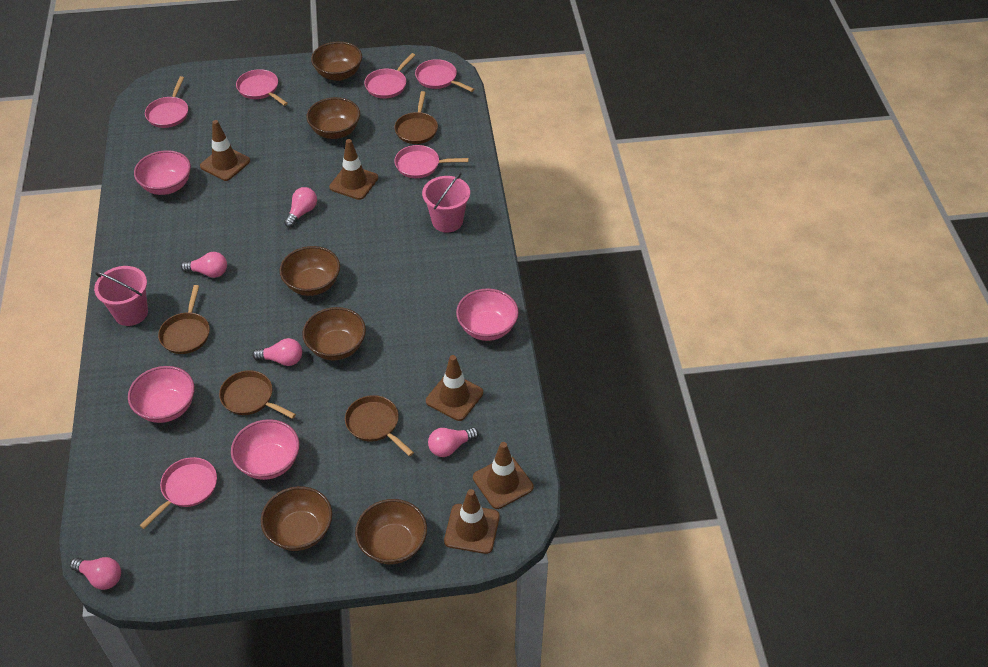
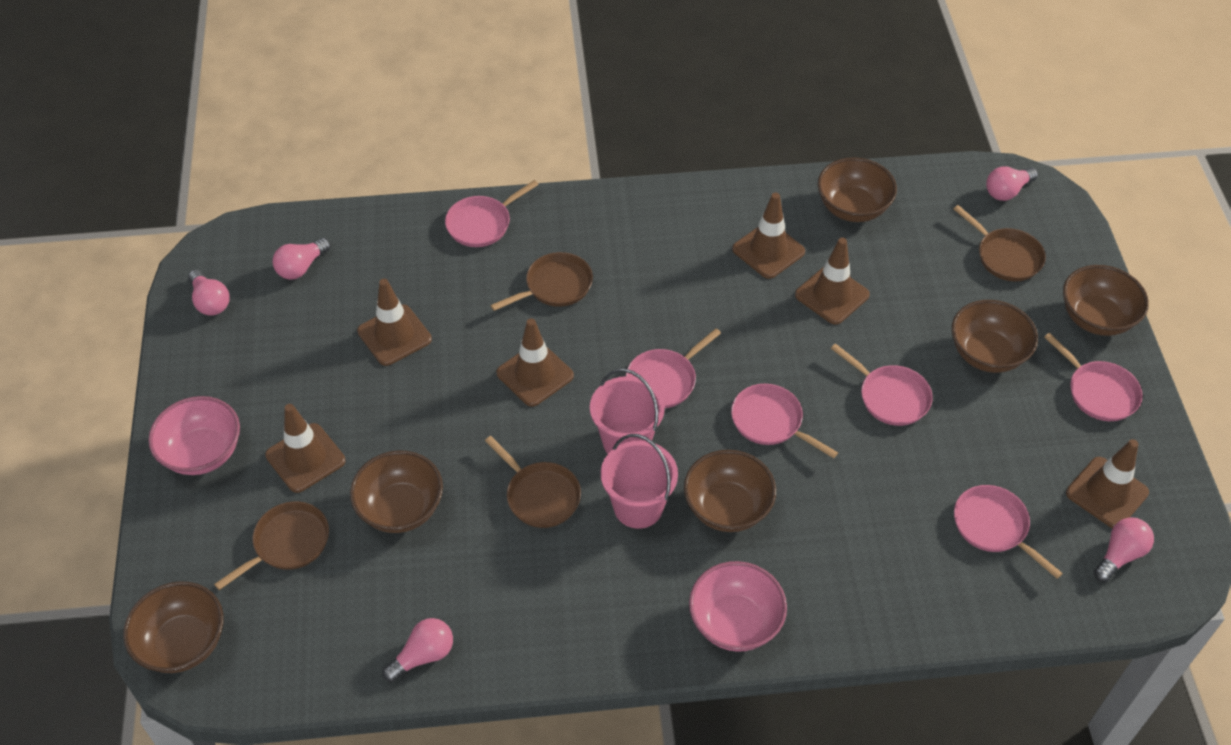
brown traffic cone: 5 -> 6
pink bowl: 4 -> 2

